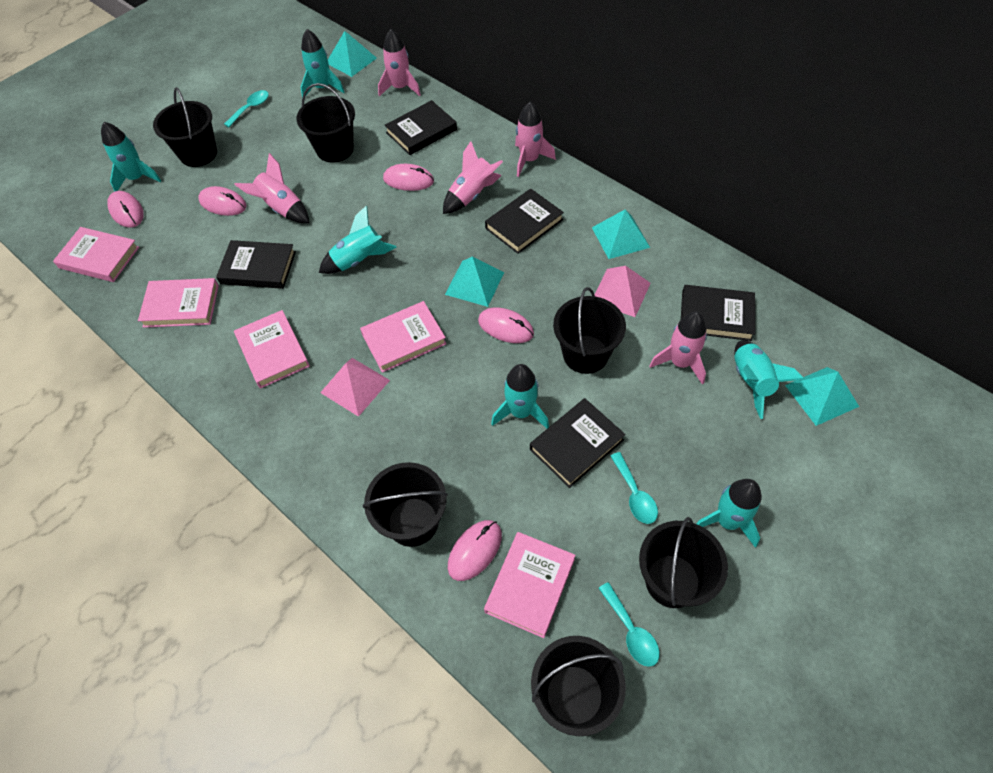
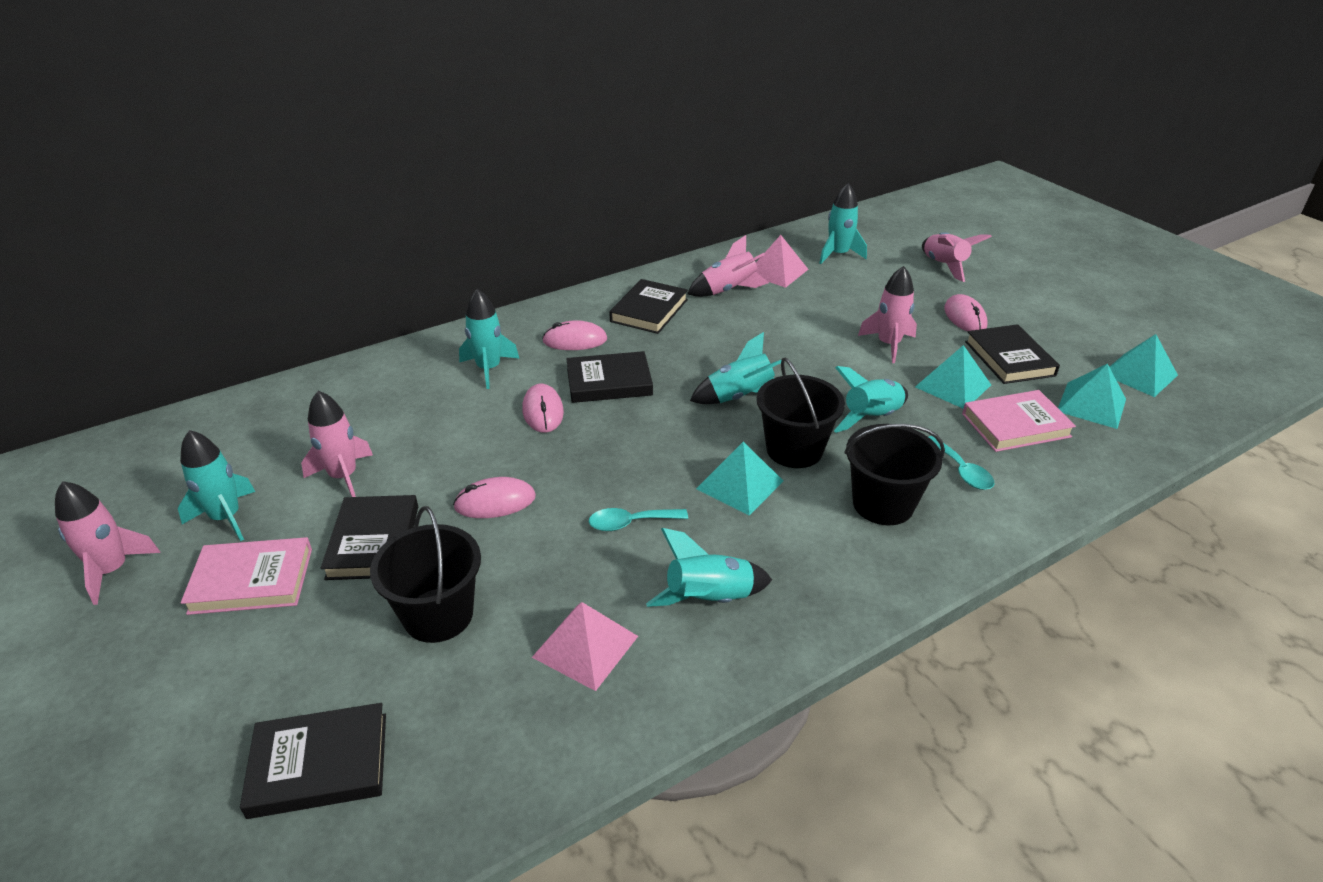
black bucket: 6 -> 3
pink book: 5 -> 2
pink mouse: 5 -> 4
turquoise spoon: 3 -> 2

